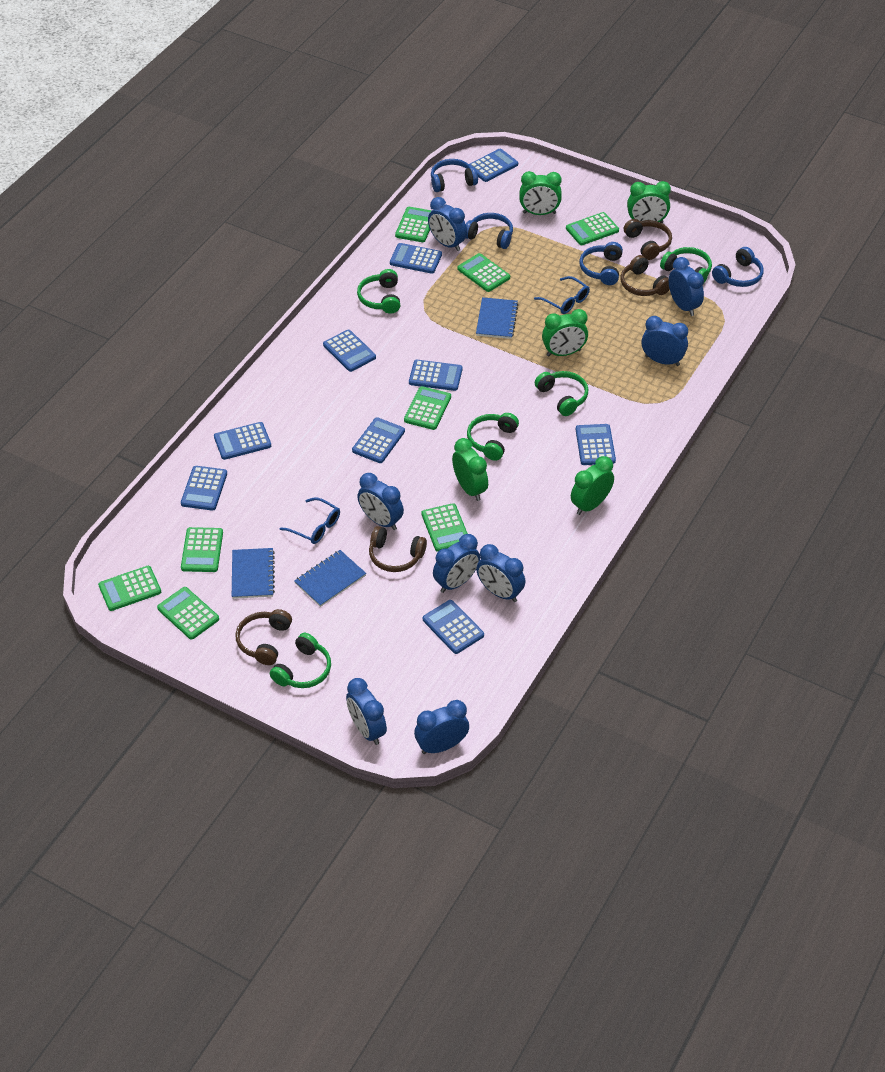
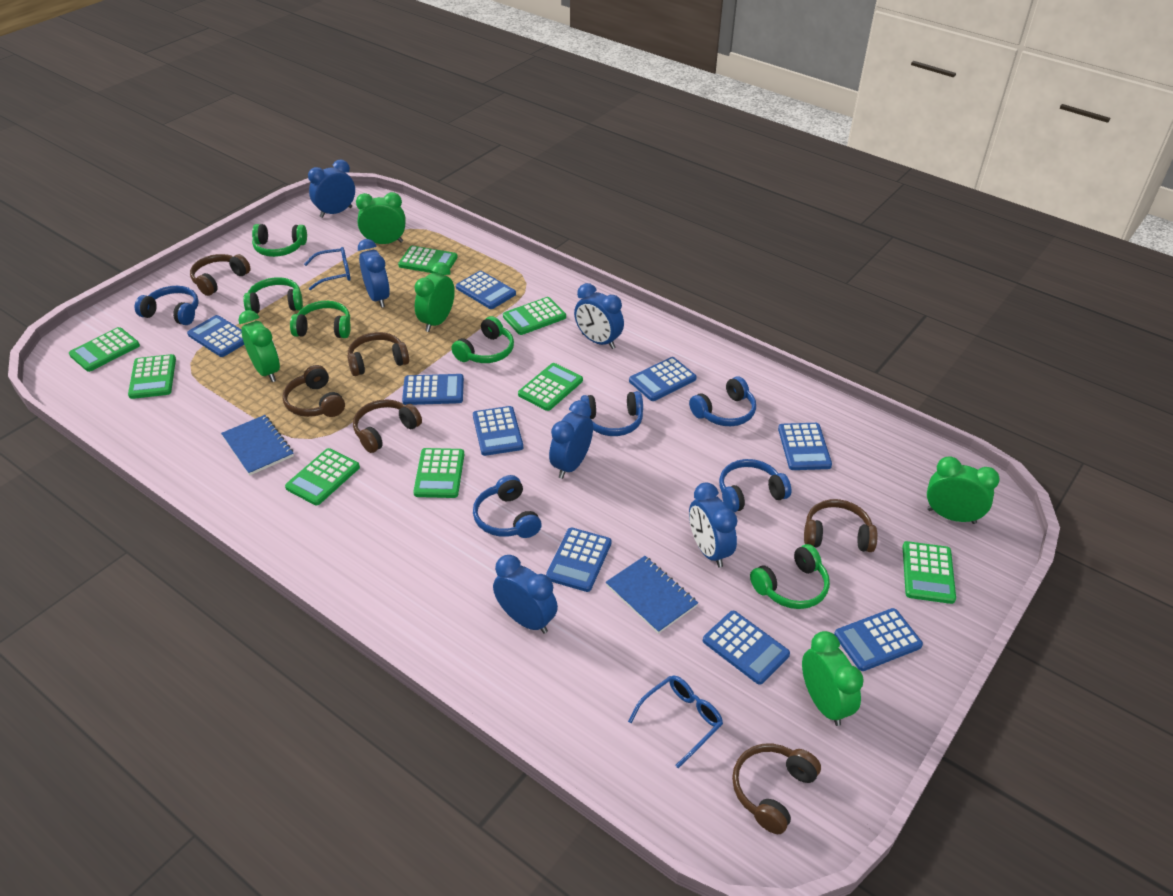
blue clock: 8 -> 6
blue headphones: 4 -> 5
blue notebook: 3 -> 2
brown headphones: 4 -> 6

